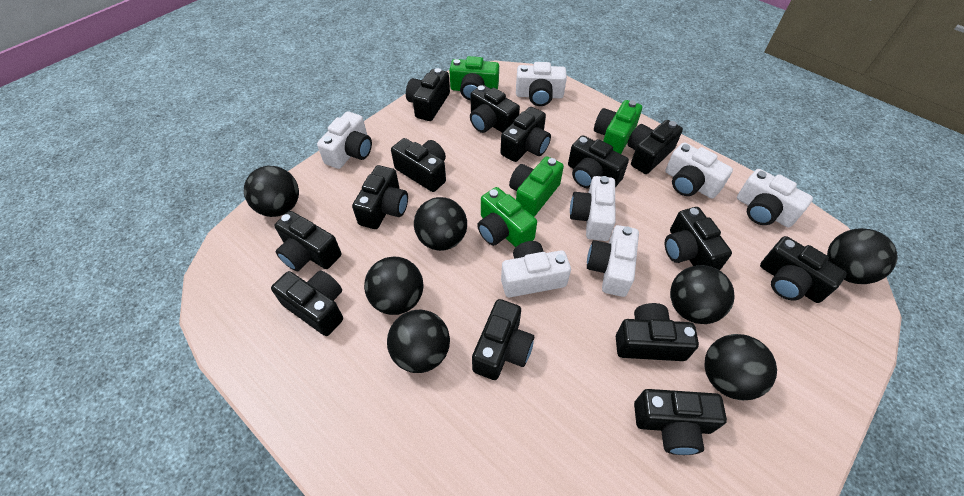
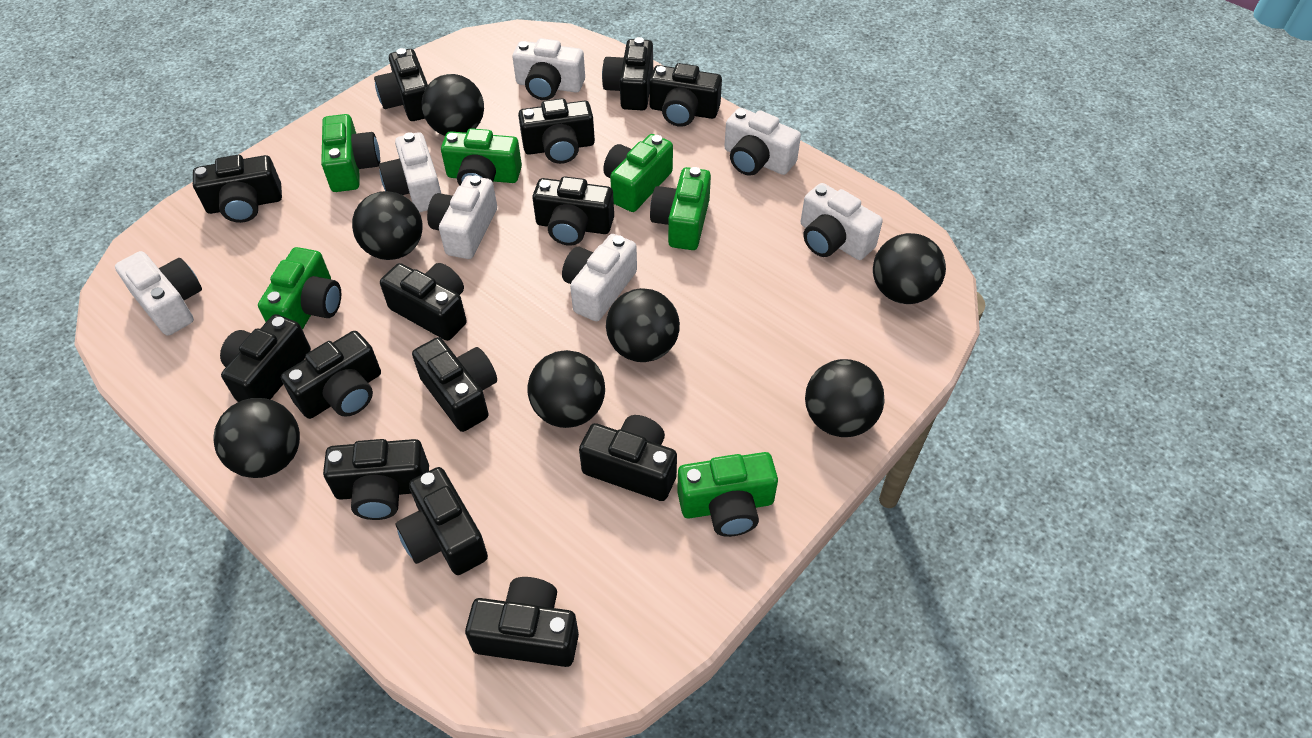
green camera: 4 -> 6

